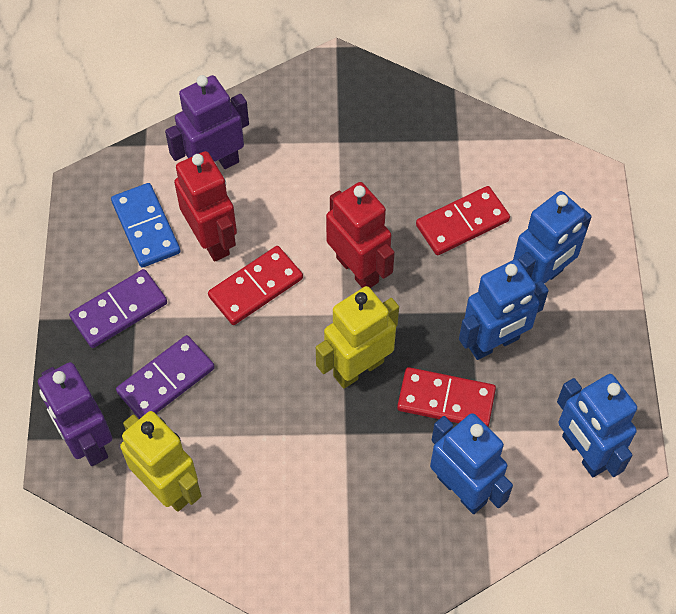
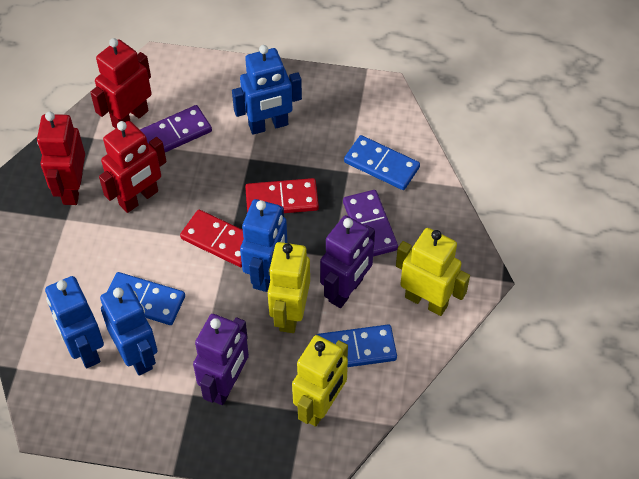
blue domino: 1 -> 3
red domino: 3 -> 2
red robot: 2 -> 3
yellow robot: 2 -> 3

